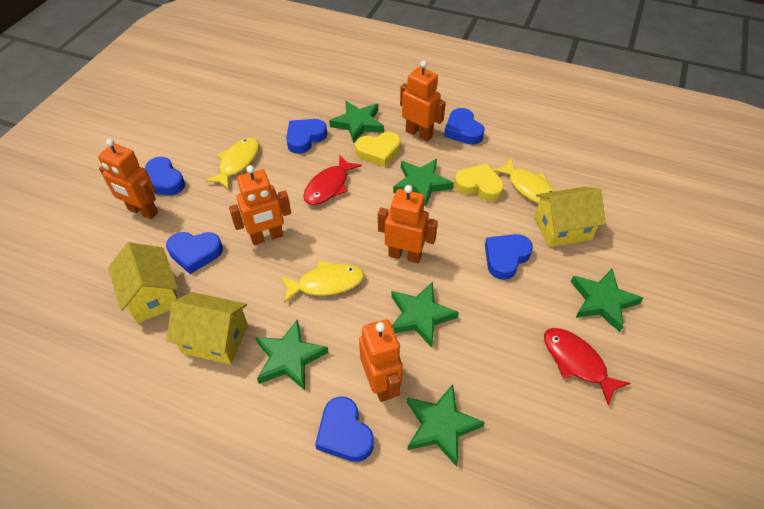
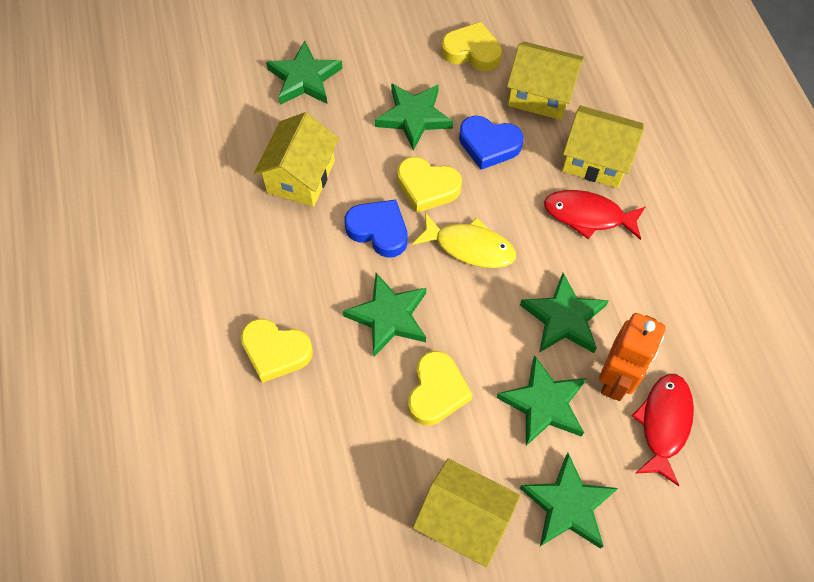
blue heart: 6 -> 2
orange robot: 5 -> 1
yellow fish: 3 -> 1
yellow heart: 2 -> 4
yellow house: 3 -> 4

